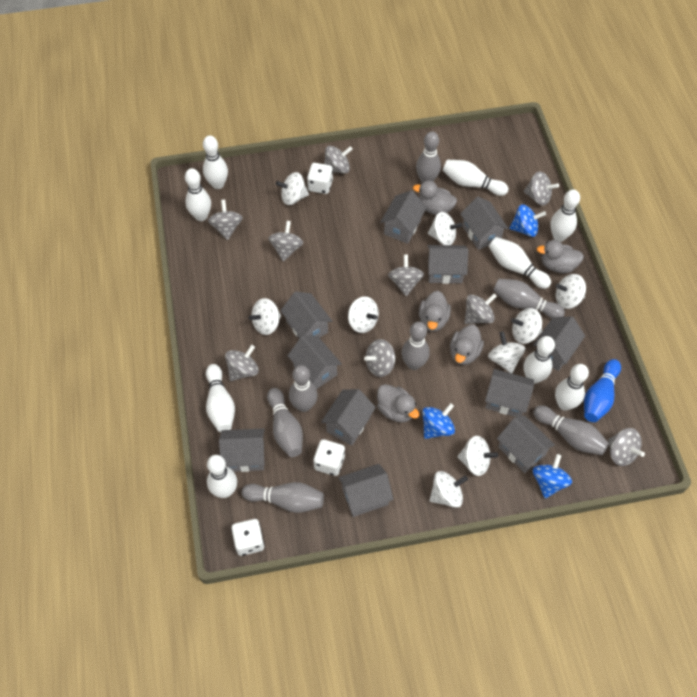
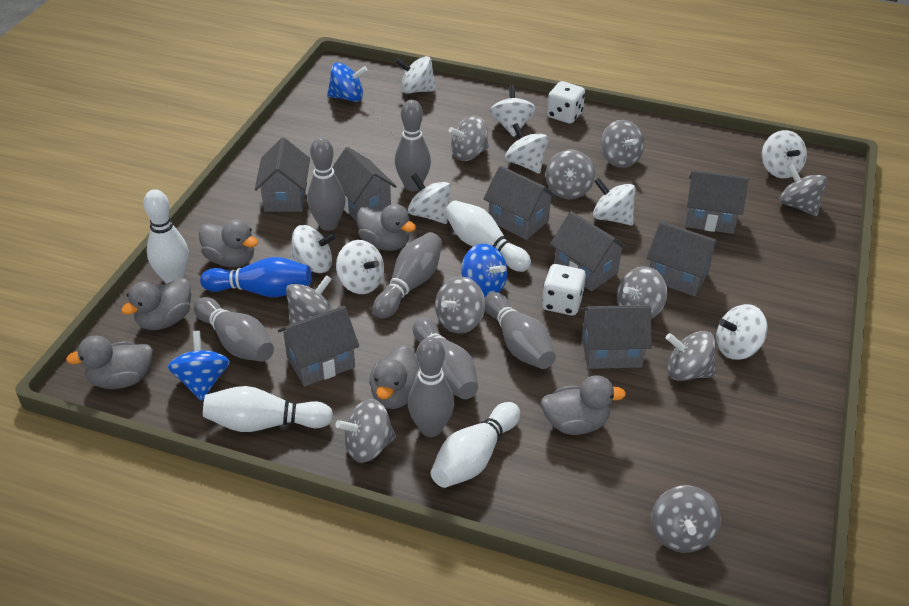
grey duck: 5 -> 6
grey house: 11 -> 8
grey spinning top: 9 -> 10
white bowling pin: 9 -> 4
white dice: 3 -> 2

